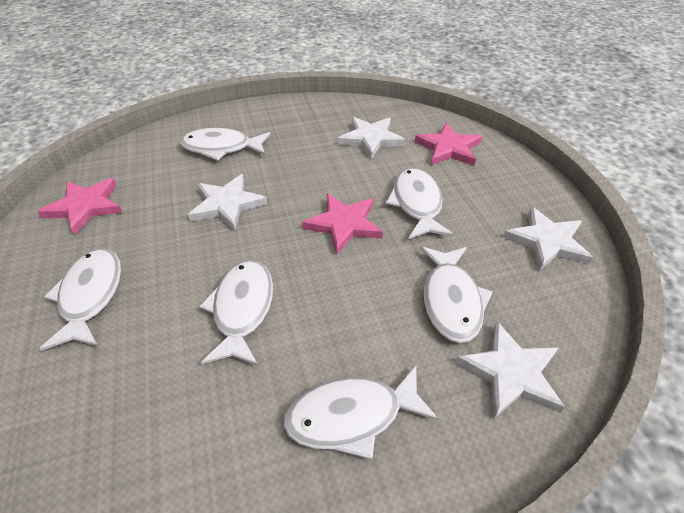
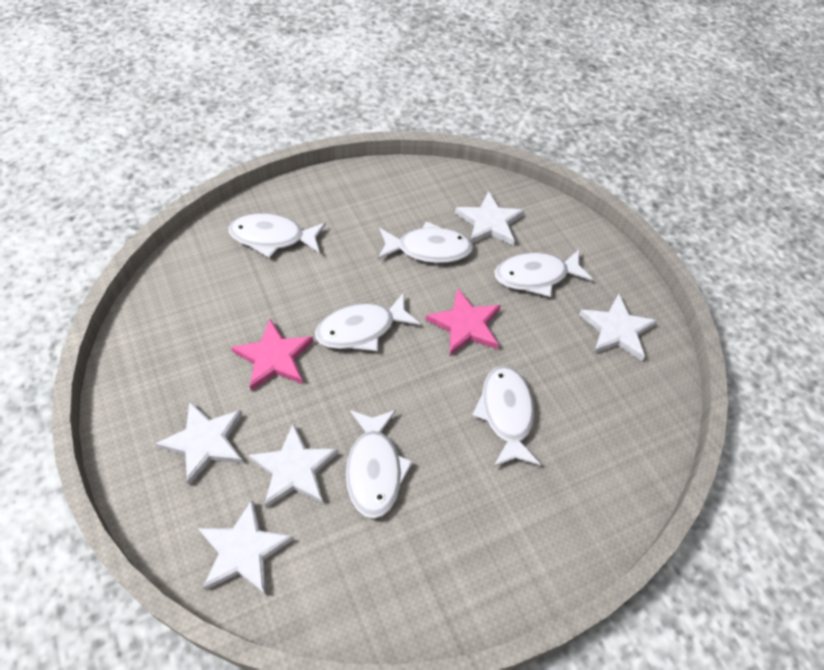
pink star: 3 -> 2
white star: 4 -> 5

